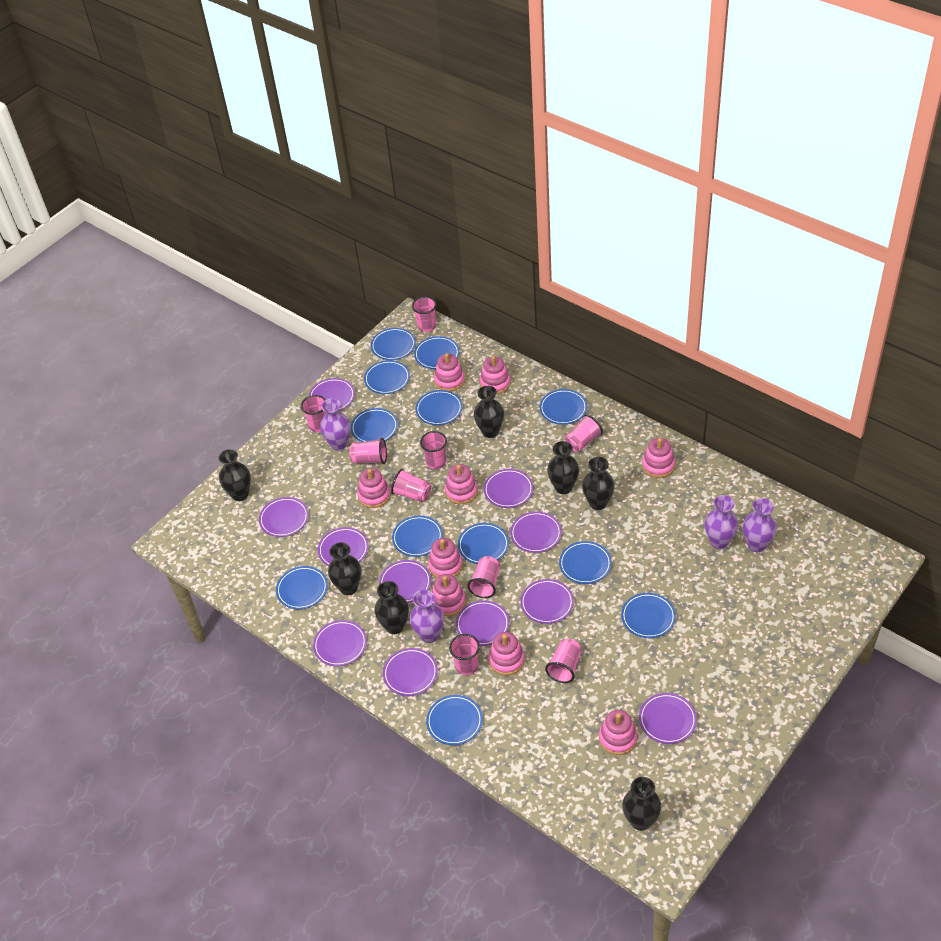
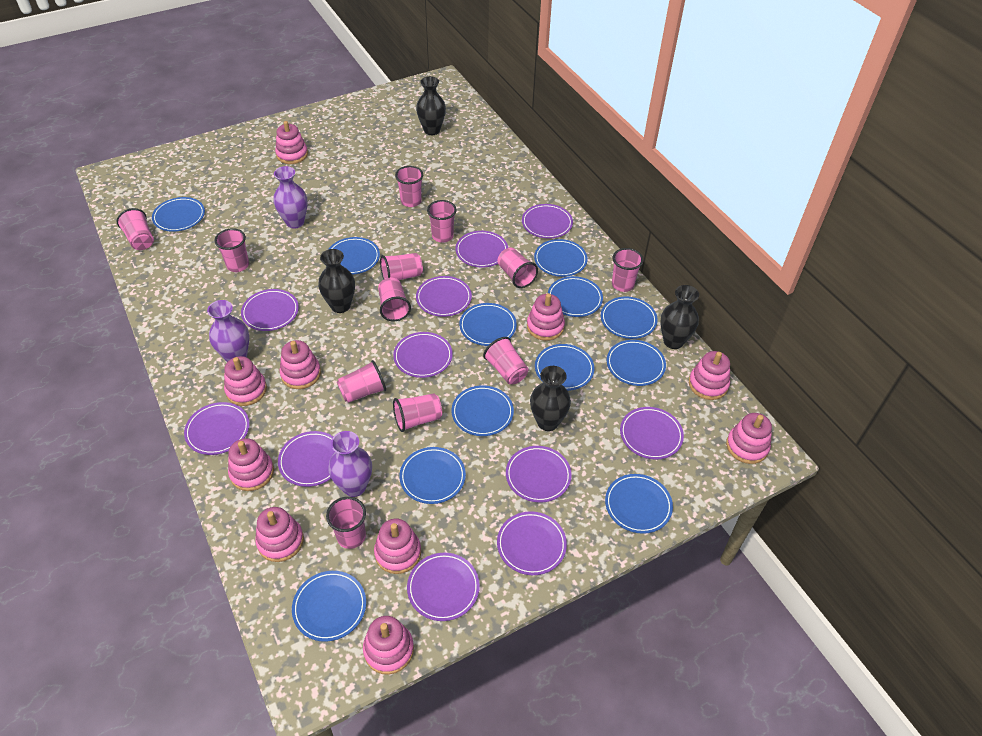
black vase: 7 -> 4
pink cup: 9 -> 12
pink stacking toy: 9 -> 10
purple vase: 4 -> 3

